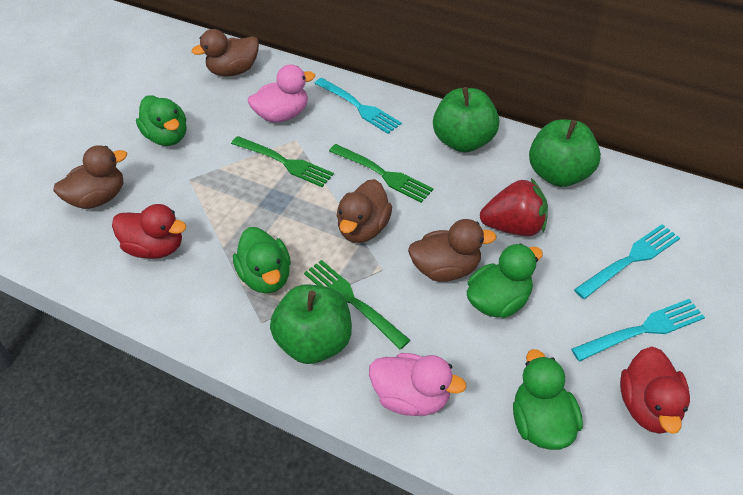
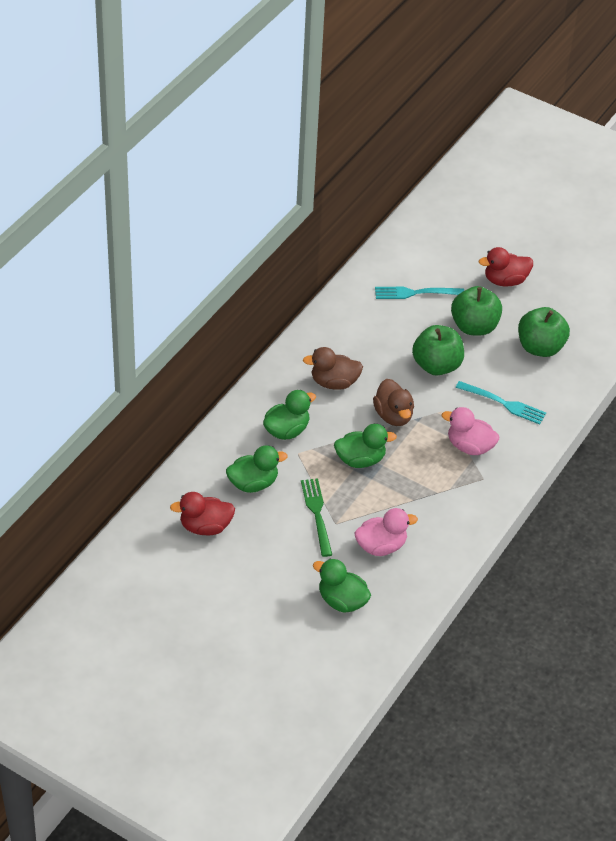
brown duck: 4 -> 2
green fork: 3 -> 1
red strawberry: 1 -> 0
turquoise fork: 3 -> 2

